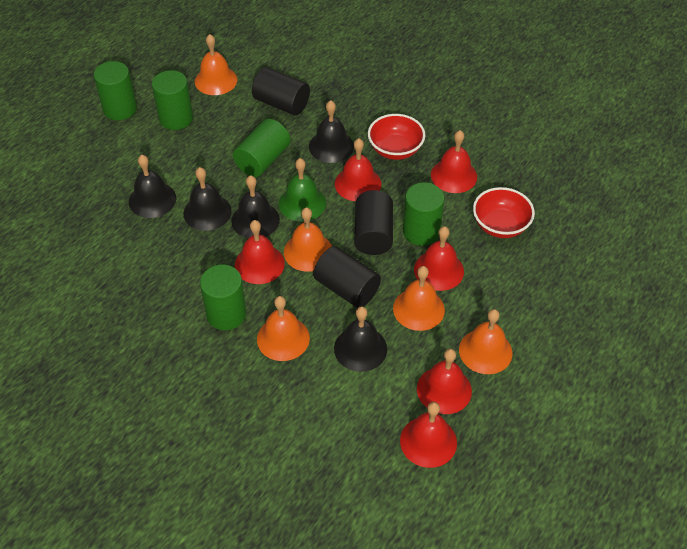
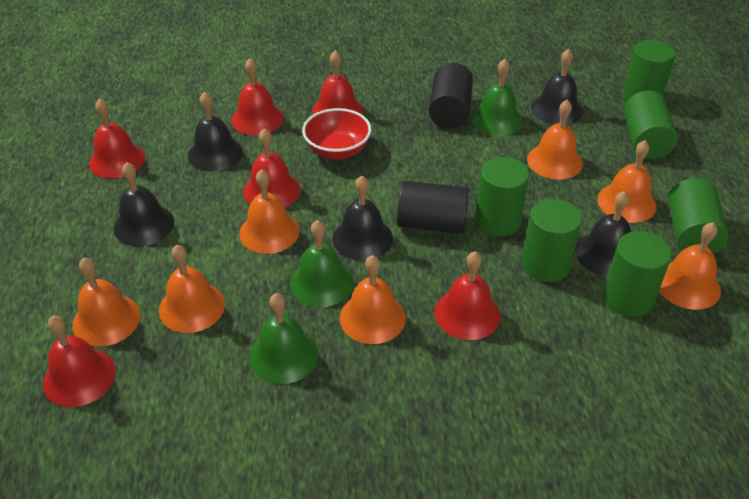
black cylinder: 3 -> 2
green bell: 1 -> 3
green cylinder: 5 -> 6
orange bell: 5 -> 7
red bowl: 2 -> 1

